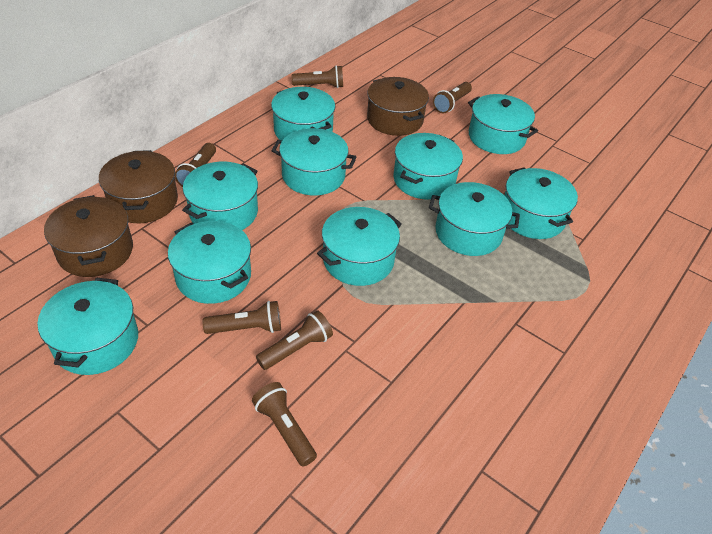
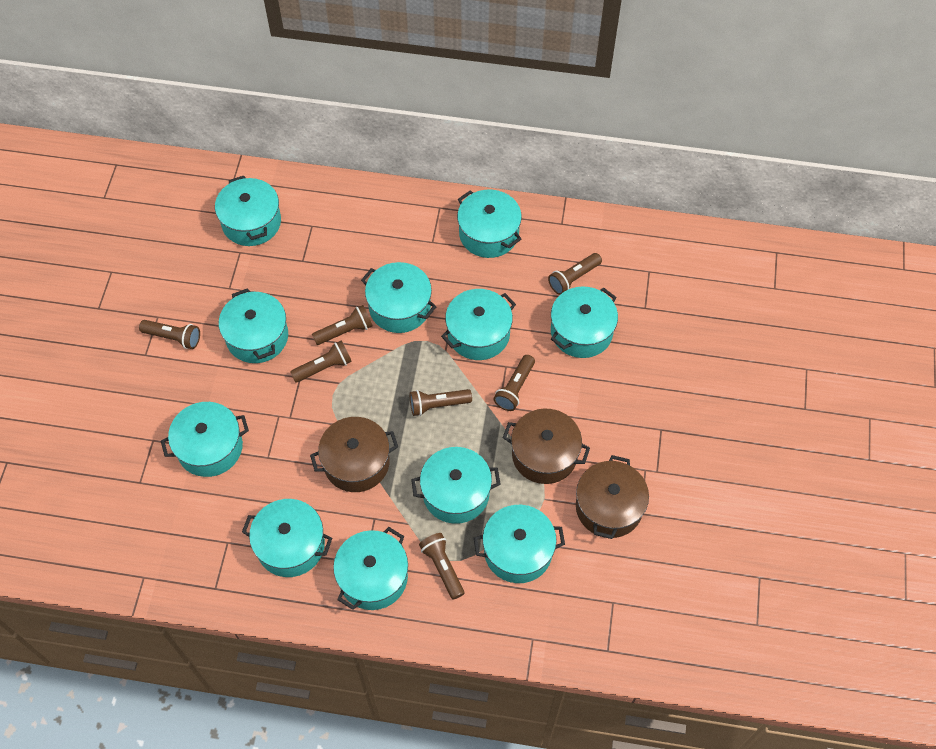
brown flashlight: 6 -> 7
turquoise pot: 10 -> 11

